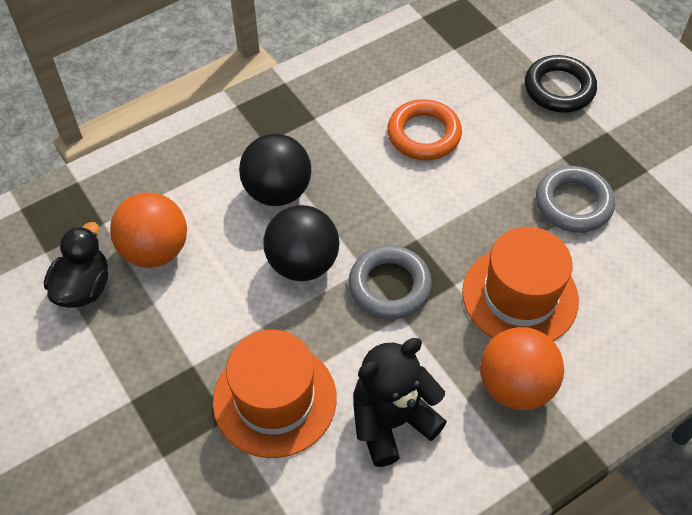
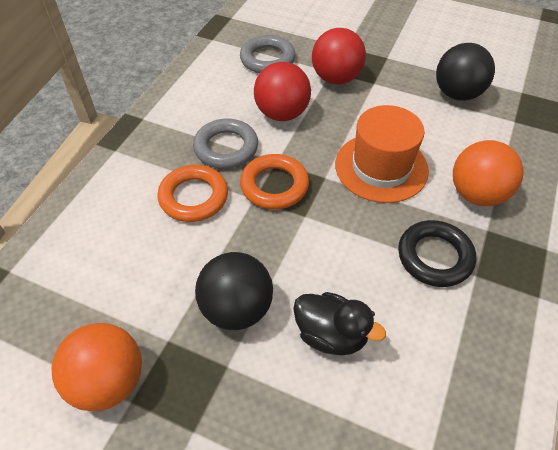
black teddy bear: 1 -> 0
orange hat: 2 -> 1
orange ring: 1 -> 2
red ball: 0 -> 2

